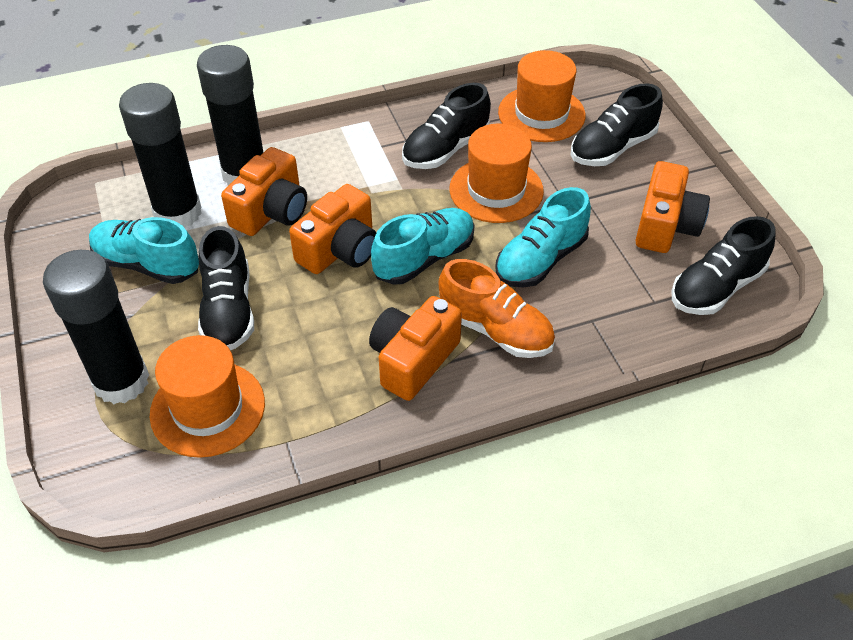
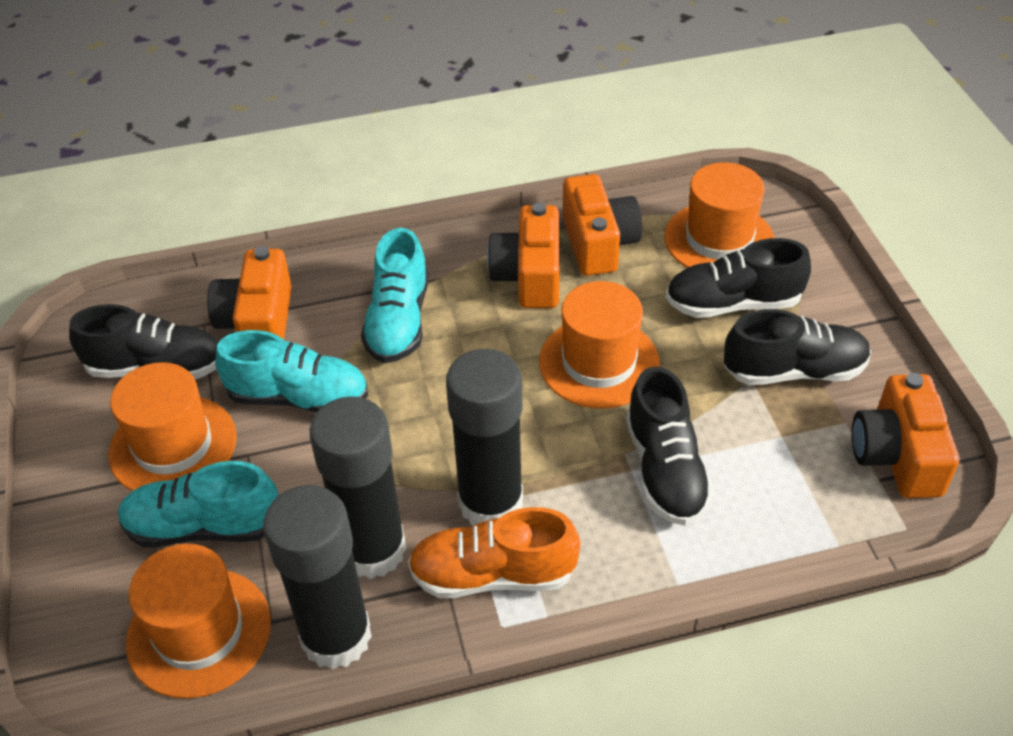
orange hat: 3 -> 4

